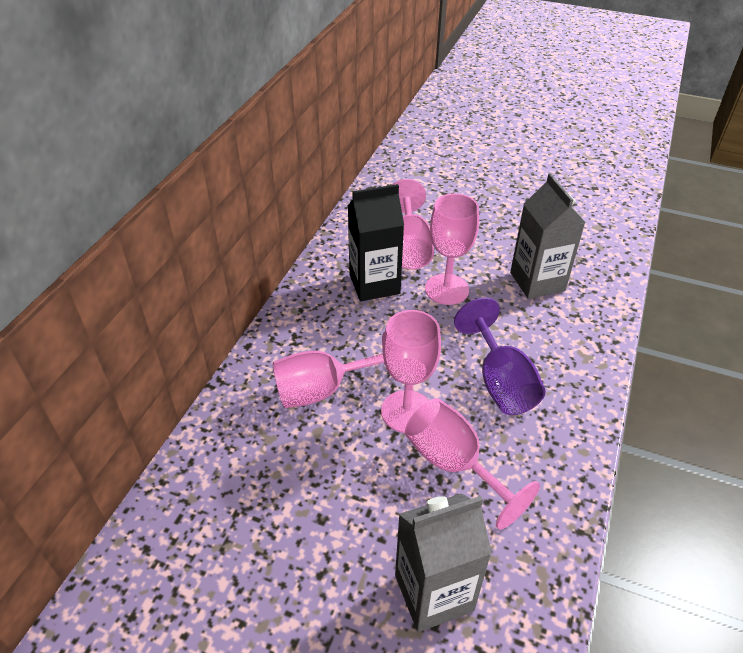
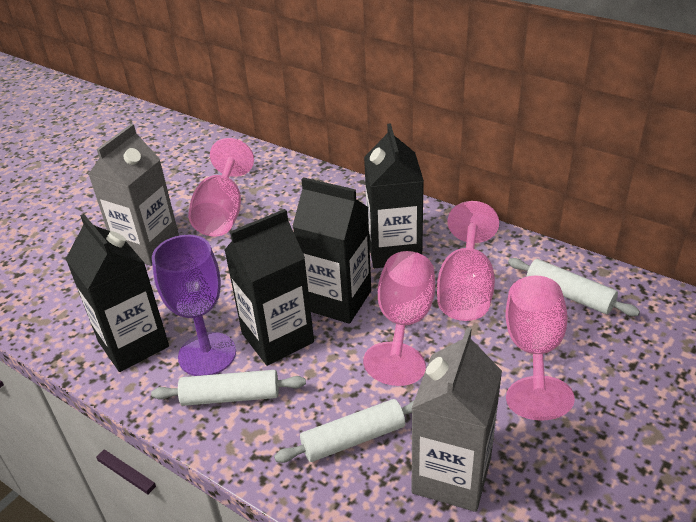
black carton: 1 -> 4
pink goblet: 5 -> 4
white rolling pin: 0 -> 3

